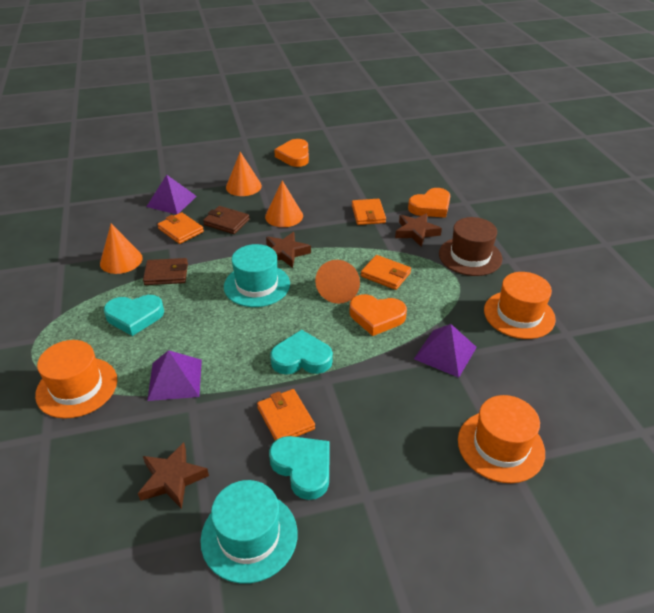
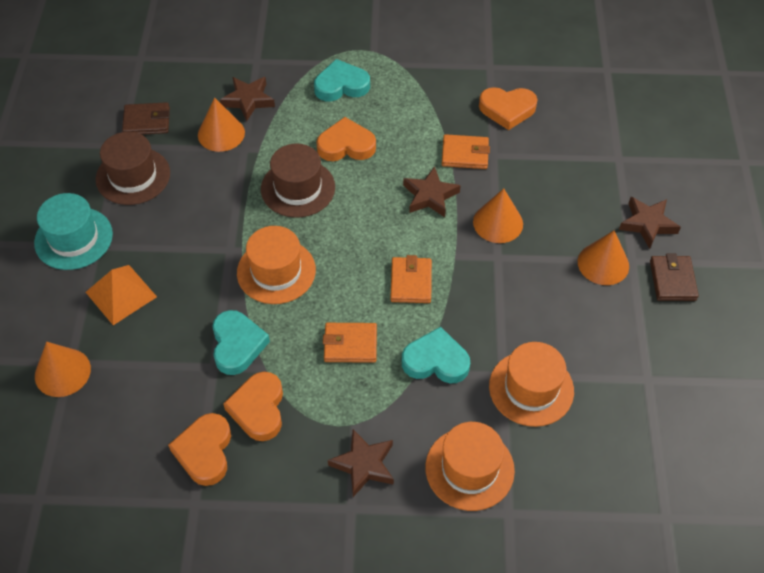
brown hat: 1 -> 2
brown star: 3 -> 4
orange heart: 3 -> 4
orange pyramid: 0 -> 1
orange wallet: 4 -> 3
purple pyramid: 3 -> 0
turquoise hat: 2 -> 1

